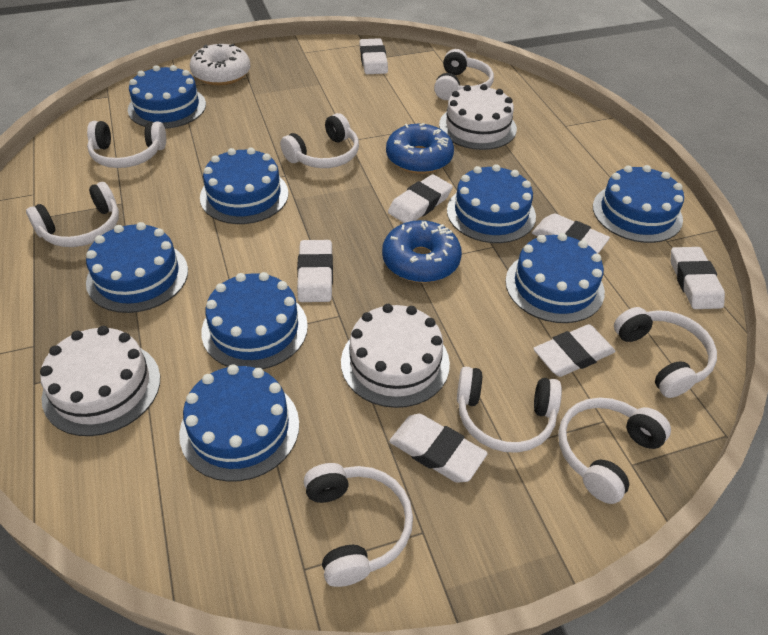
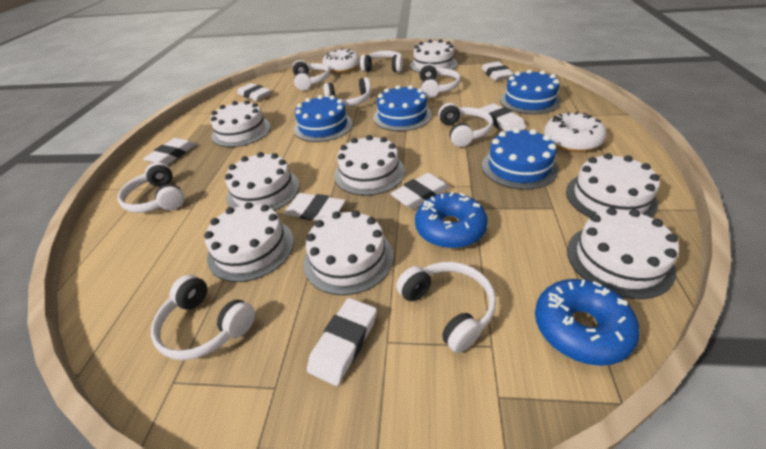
blue cake: 8 -> 4
white cake: 3 -> 8
white donut: 1 -> 2

